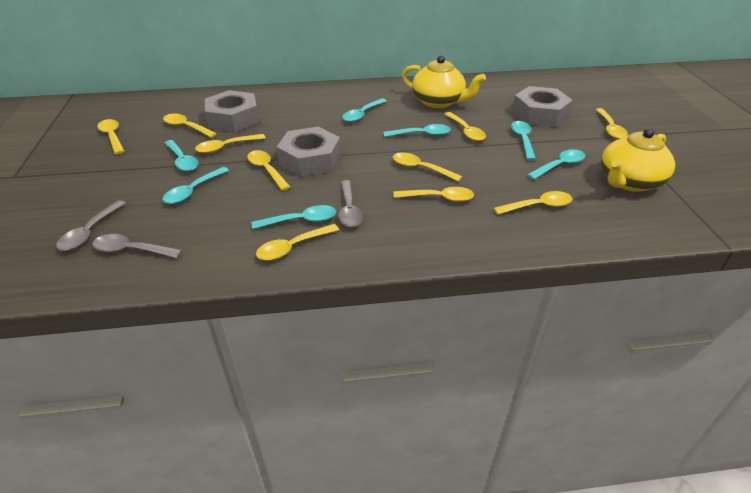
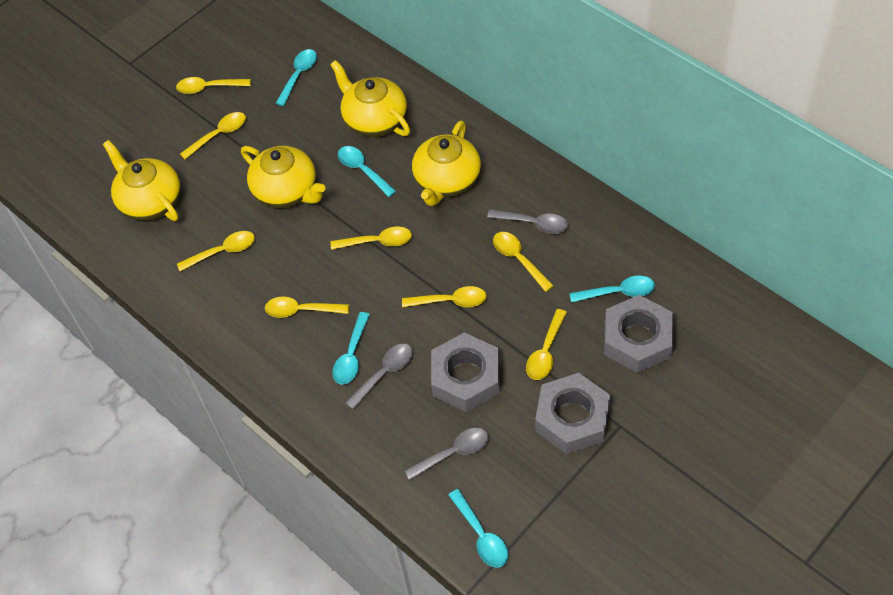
turquoise spoon: 7 -> 5
yellow spoon: 10 -> 8
yellow teapot: 2 -> 4

